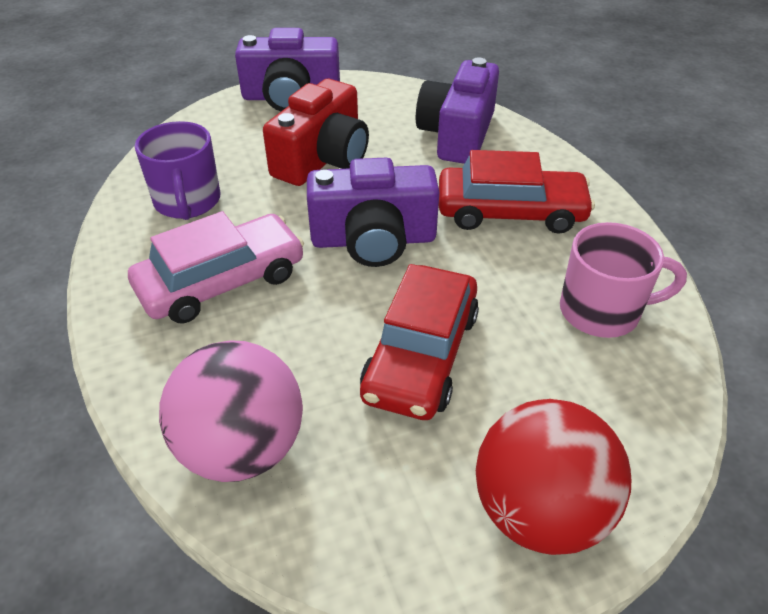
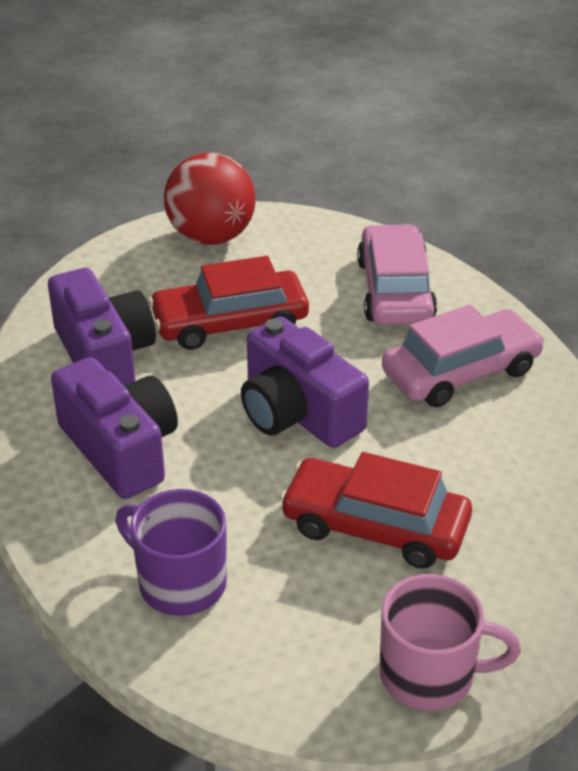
pink ball: 1 -> 0
pink car: 1 -> 2
red camera: 1 -> 0

